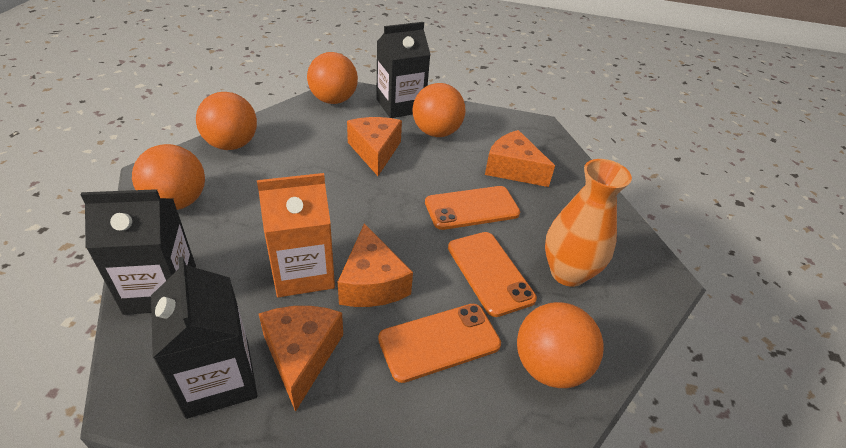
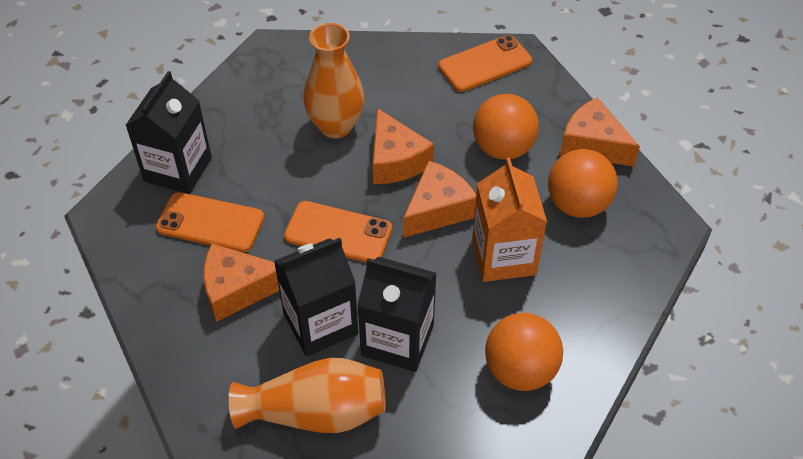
orange ball: 5 -> 3
orange vase: 1 -> 2

